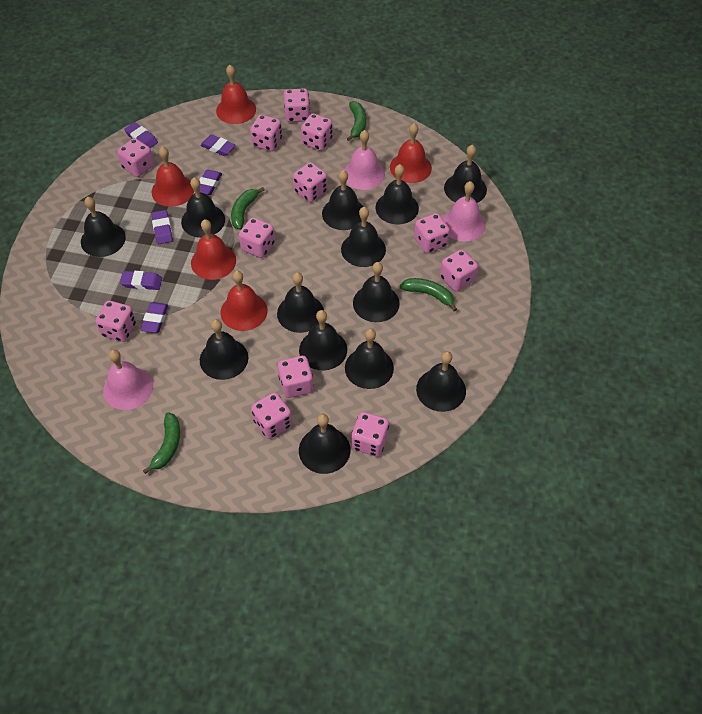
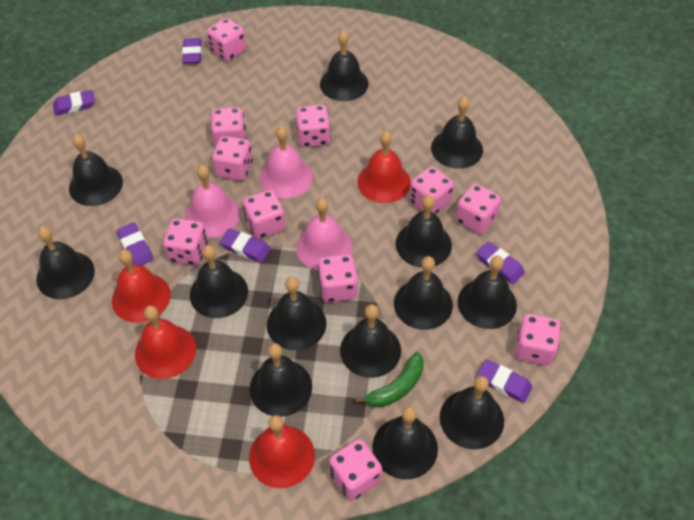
green banana: 4 -> 1
pink dice: 12 -> 11
red bell: 5 -> 4

